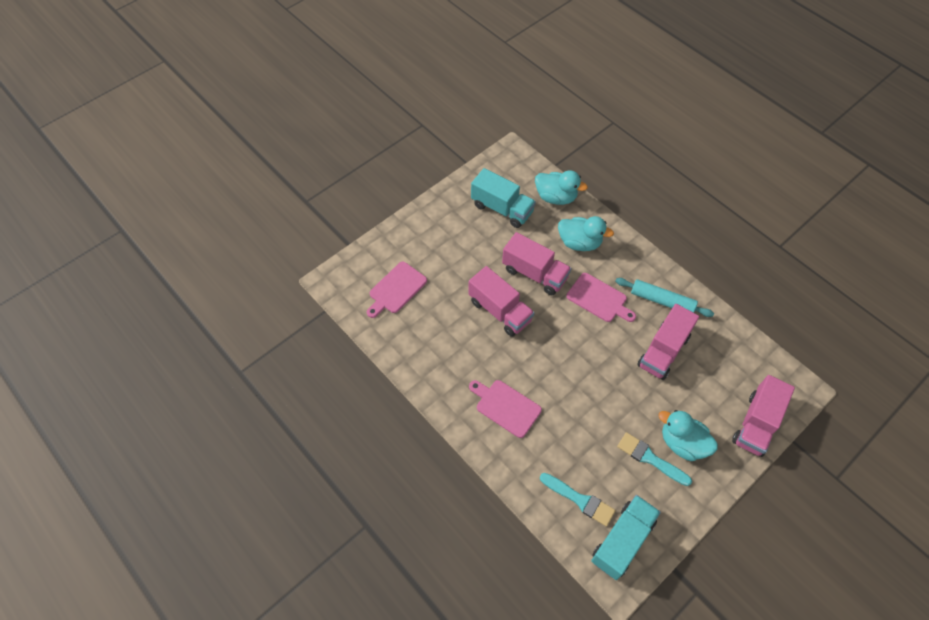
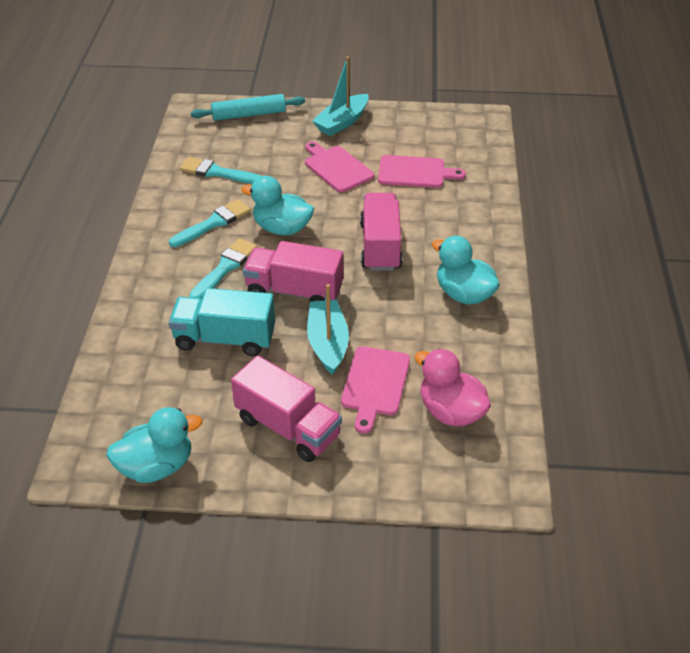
pink duck: 0 -> 1
pink truck: 4 -> 3
turquoise boat: 0 -> 2
turquoise brush: 2 -> 3
turquoise truck: 2 -> 1

